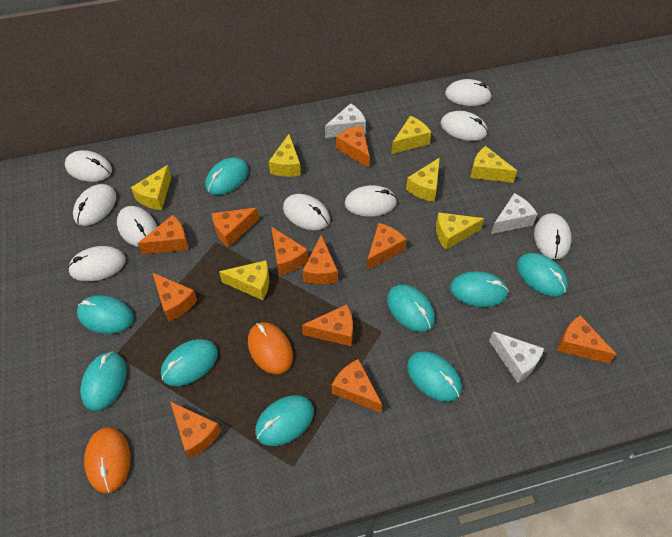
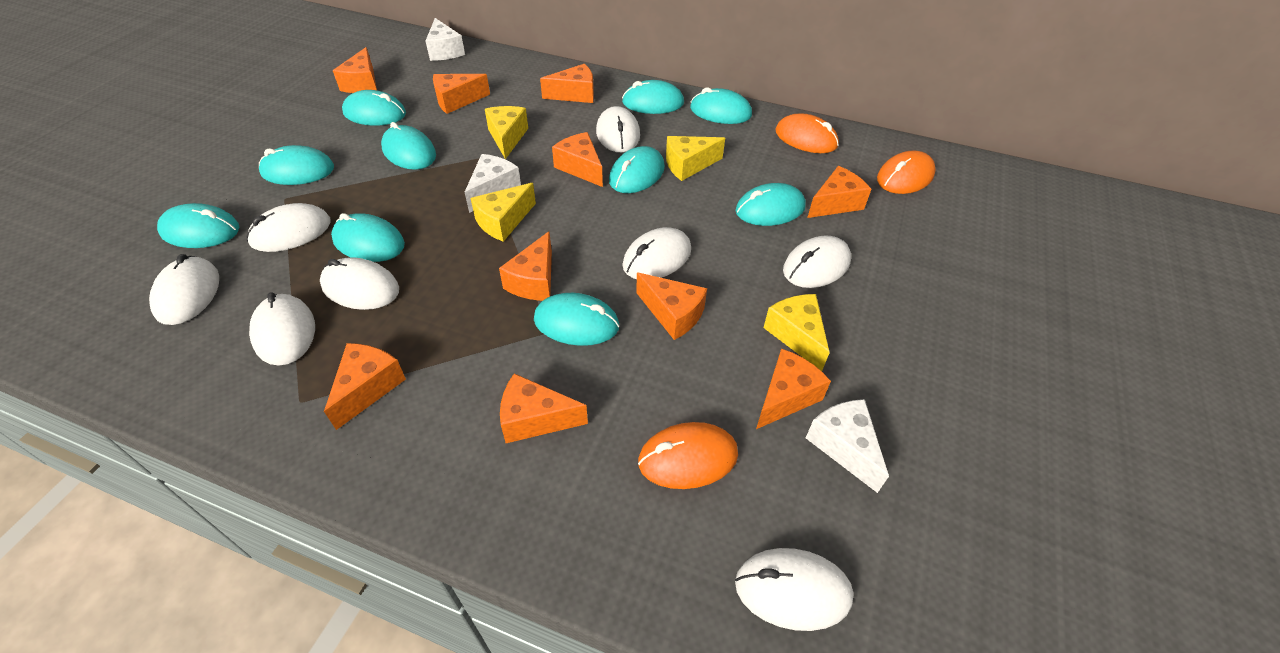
orange cheese: 11 -> 10
orange mouse: 2 -> 3
turquoise mouse: 9 -> 10
white mouse: 9 -> 8
yellow cheese: 7 -> 4

